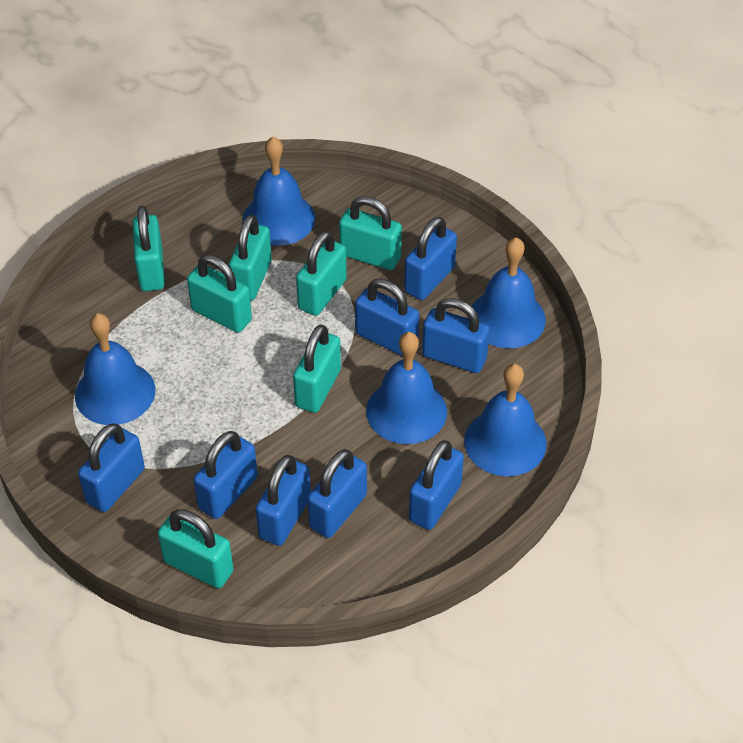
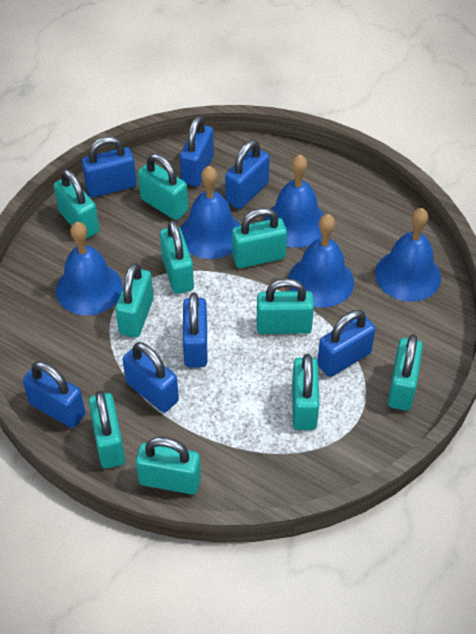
blue padlock: 8 -> 7
turquoise padlock: 7 -> 10

